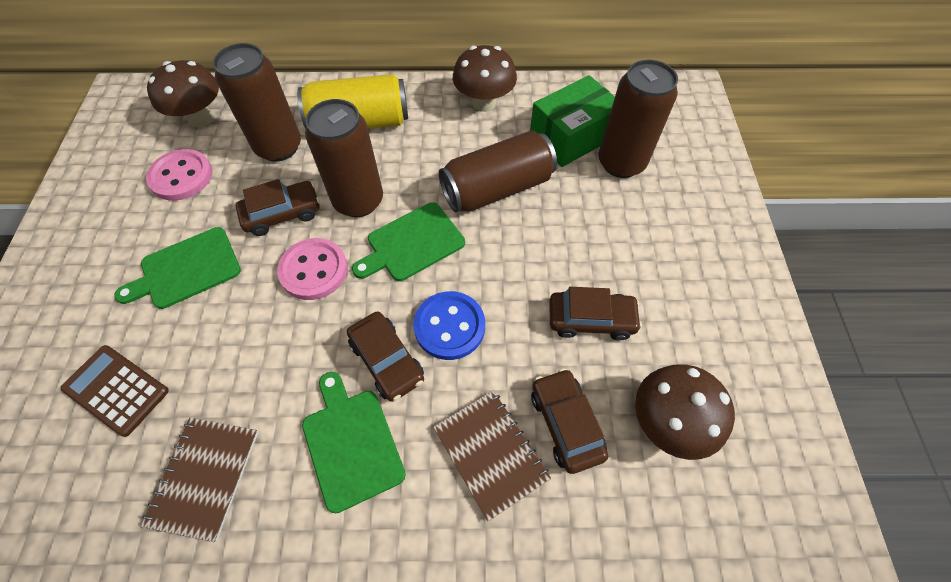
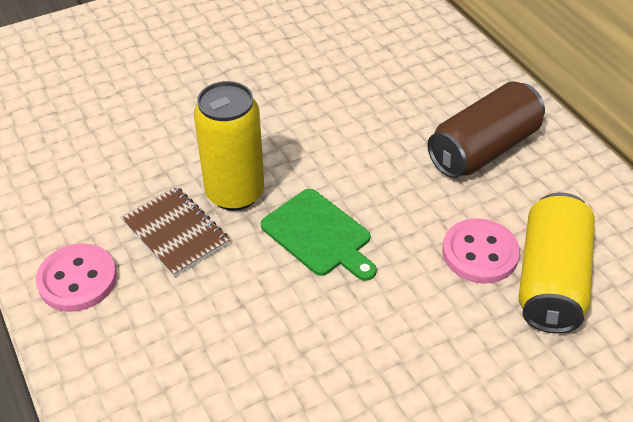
blue button: 1 -> 0
brown calculator: 1 -> 0
brown can: 4 -> 1
brown car: 4 -> 0
brown mushroom: 3 -> 0
brown notebook: 2 -> 1
green box: 1 -> 0
green cutting board: 3 -> 1
yellow can: 1 -> 2

